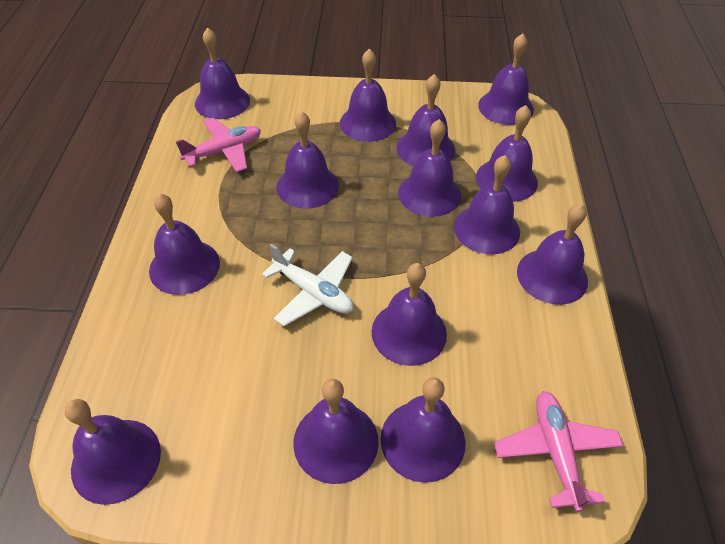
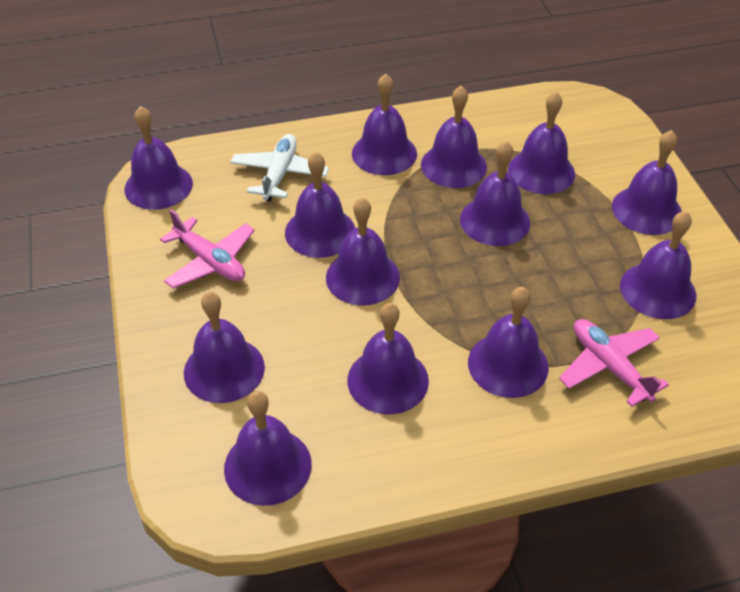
purple bell: 14 -> 13

